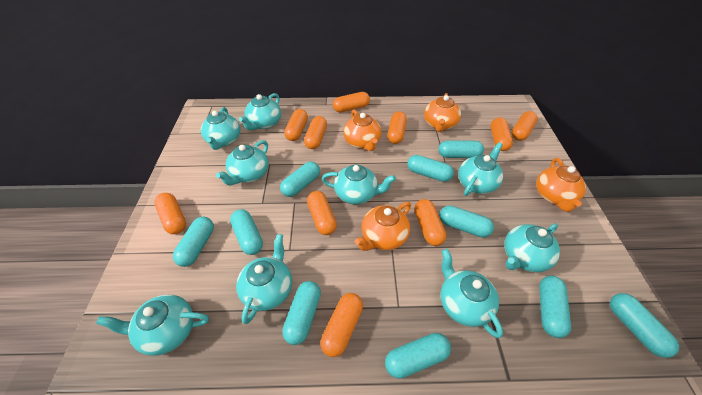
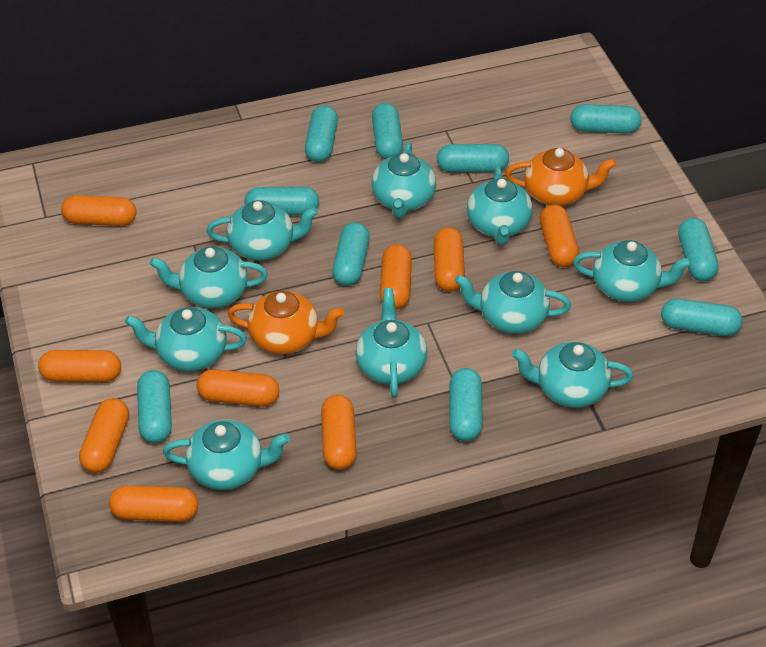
orange capsule: 10 -> 9
orange teapot: 4 -> 2
turquoise teapot: 9 -> 10

